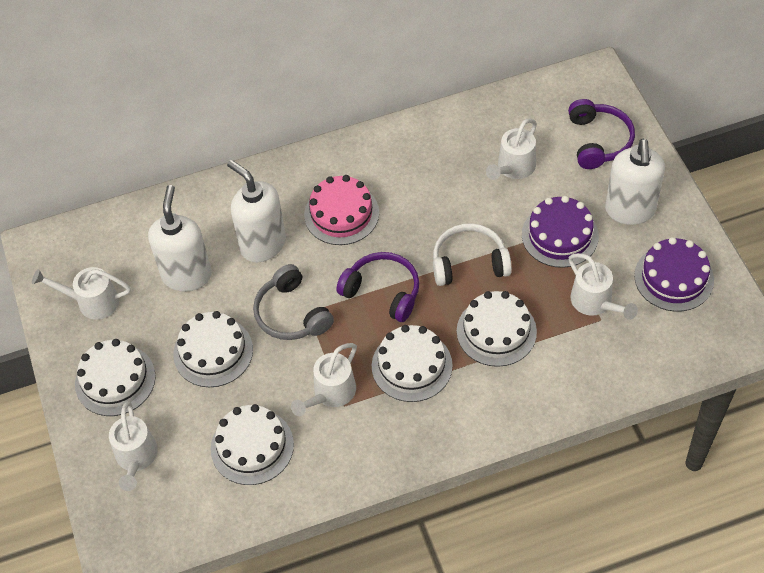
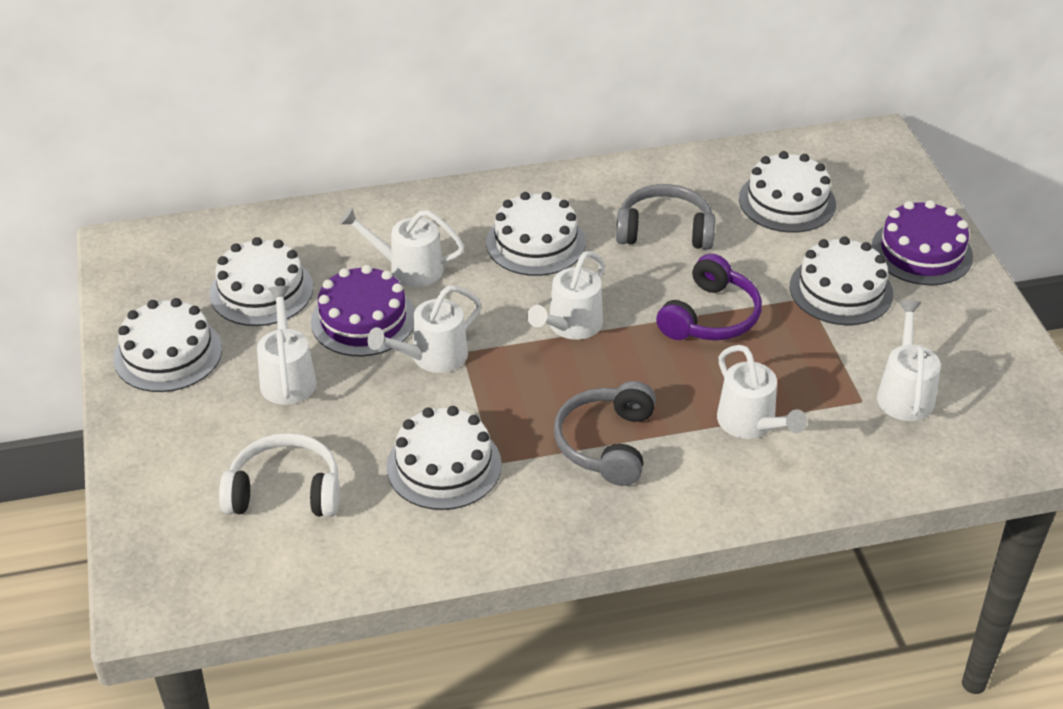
grey headphones: 1 -> 2
pink cake: 1 -> 0
purple headphones: 2 -> 1
white cake: 5 -> 6
white soap dispenser: 3 -> 0
white watering can: 5 -> 6

